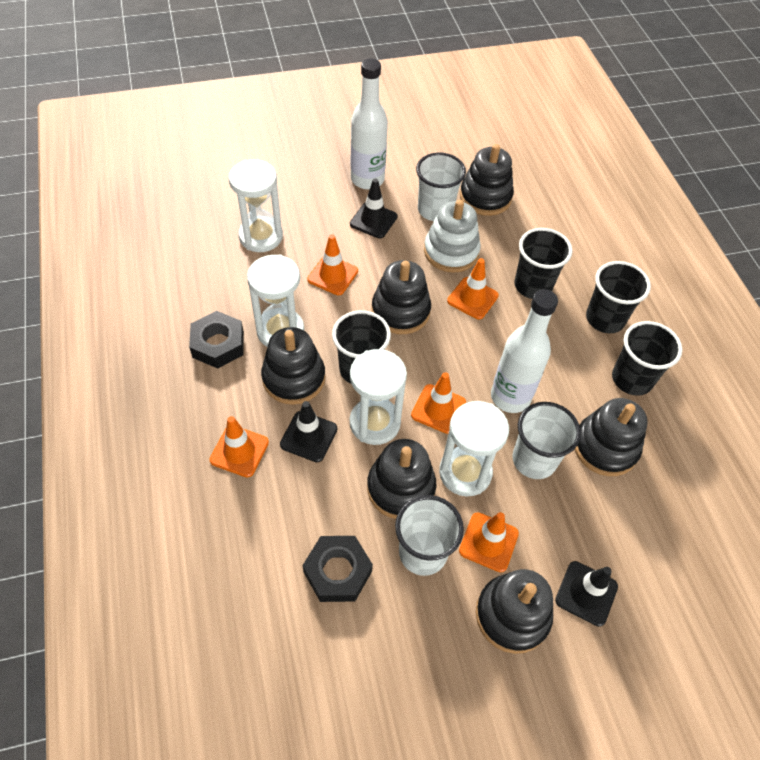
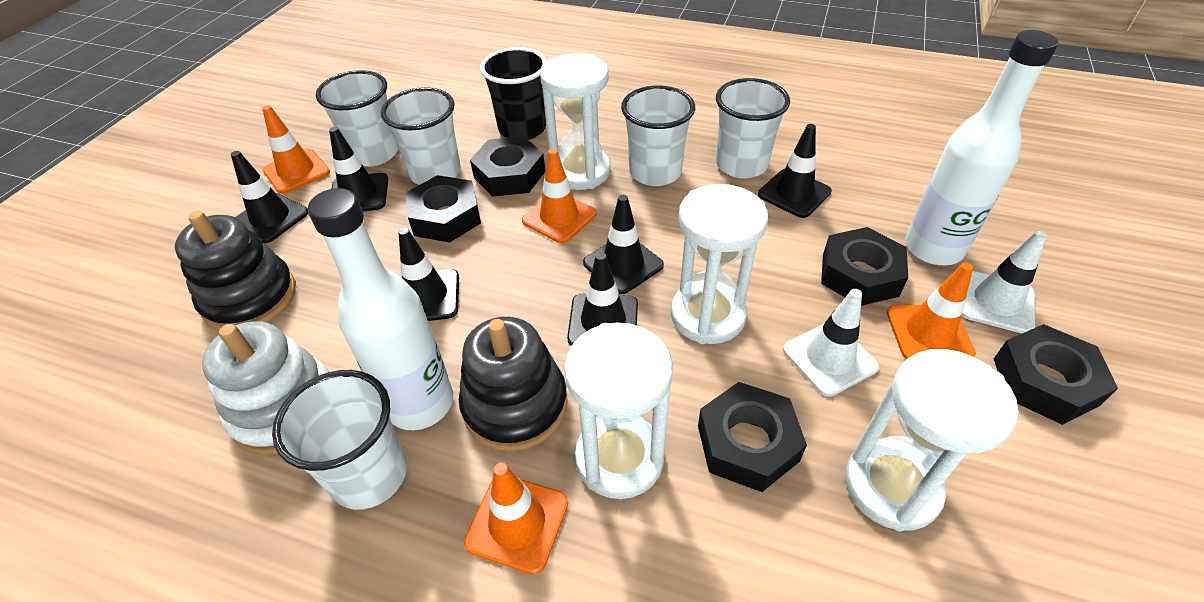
black cup: 4 -> 1
black nut: 2 -> 5
black stacking toy: 6 -> 2
black traffic cone: 3 -> 6
orange traffic cone: 5 -> 4
white cup: 3 -> 5
white traffic cone: 0 -> 2

